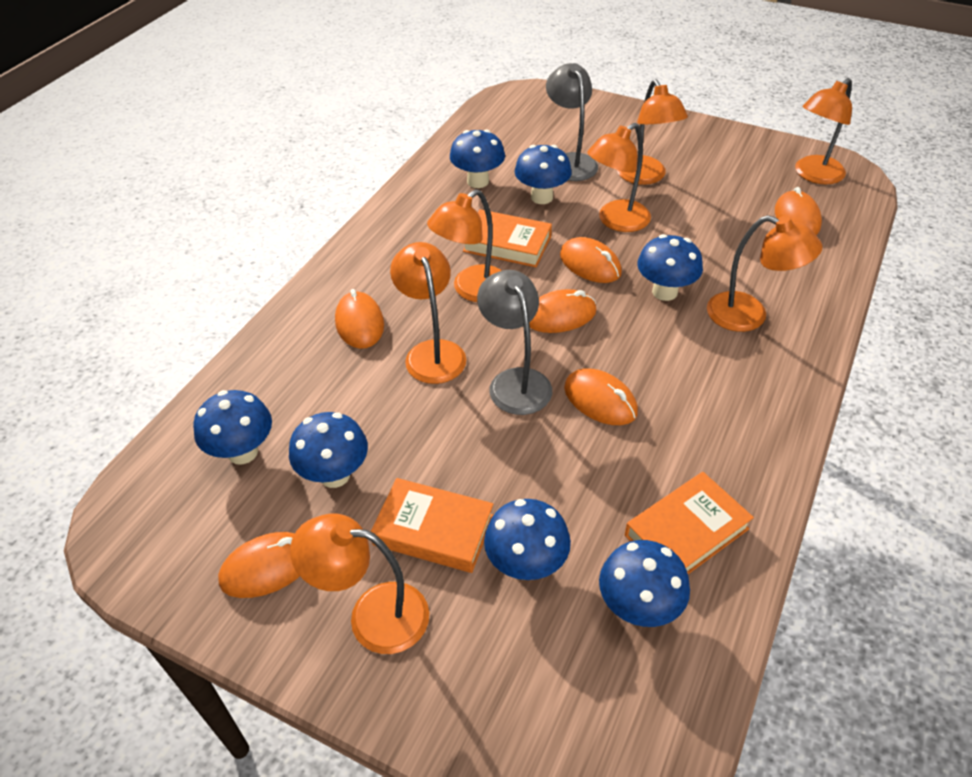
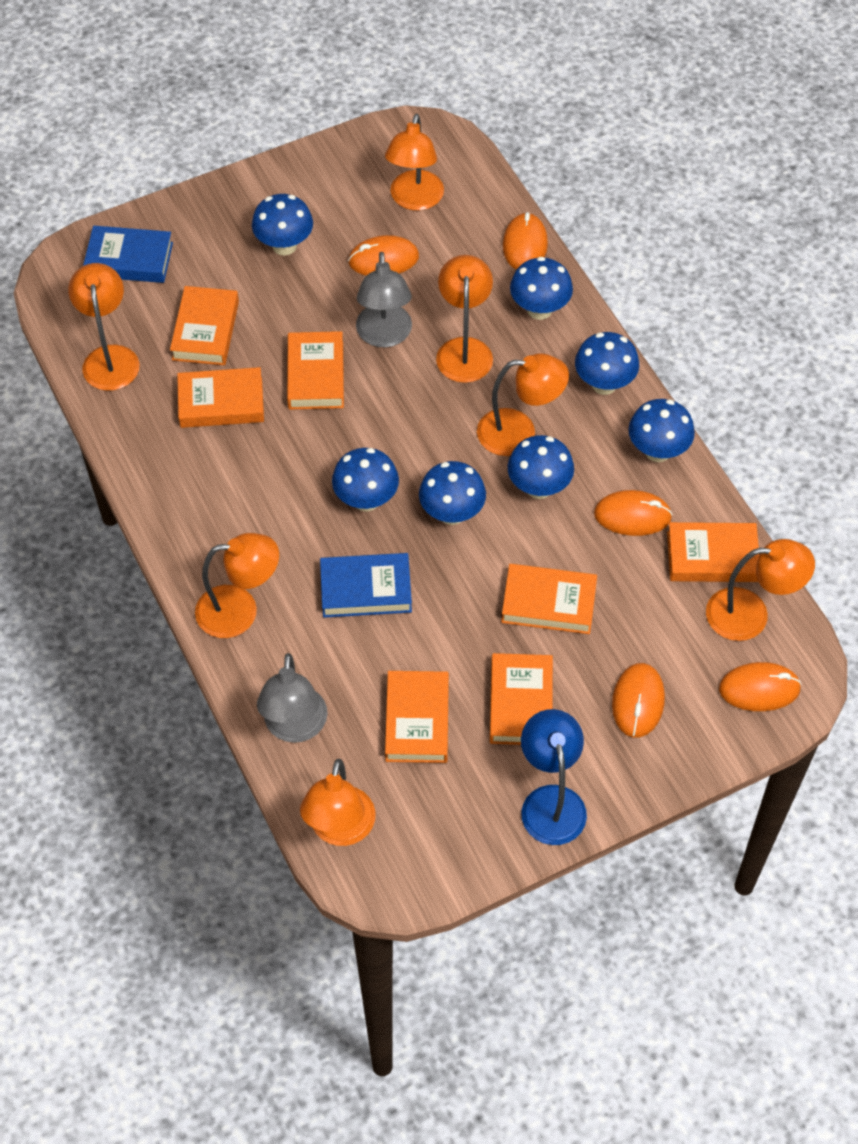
blue book: 0 -> 2
blue lamp: 0 -> 1
orange book: 3 -> 7
orange mouse: 6 -> 5

